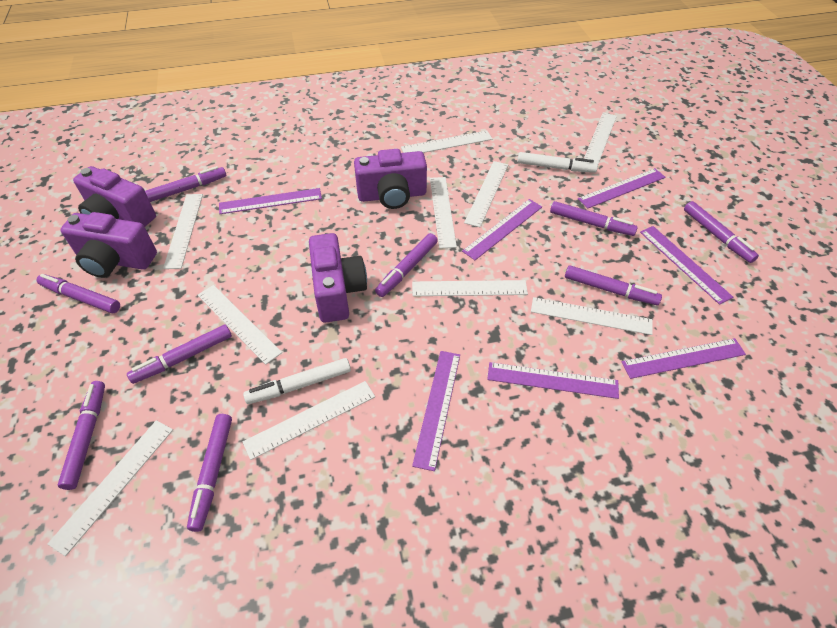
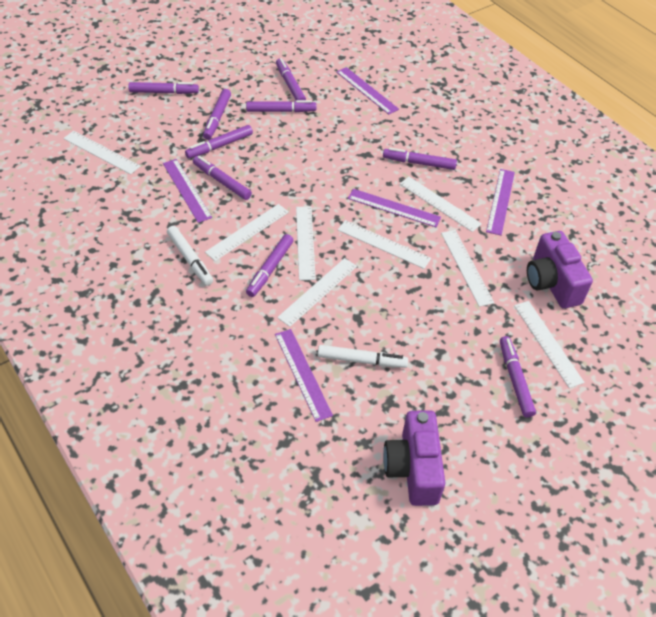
purple camera: 4 -> 2
purple ruler: 7 -> 5
white ruler: 10 -> 8

